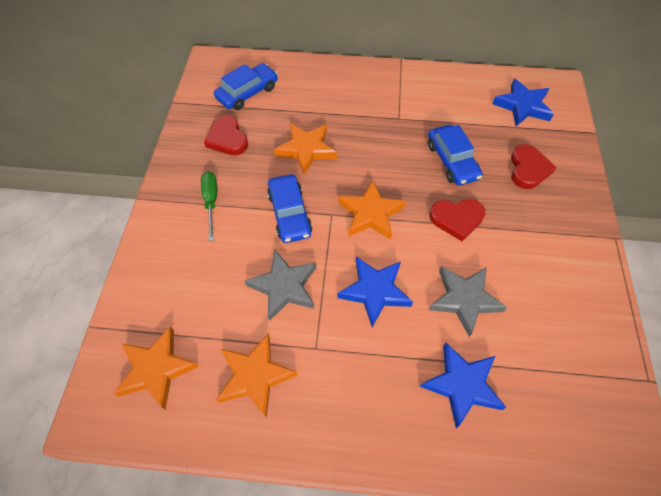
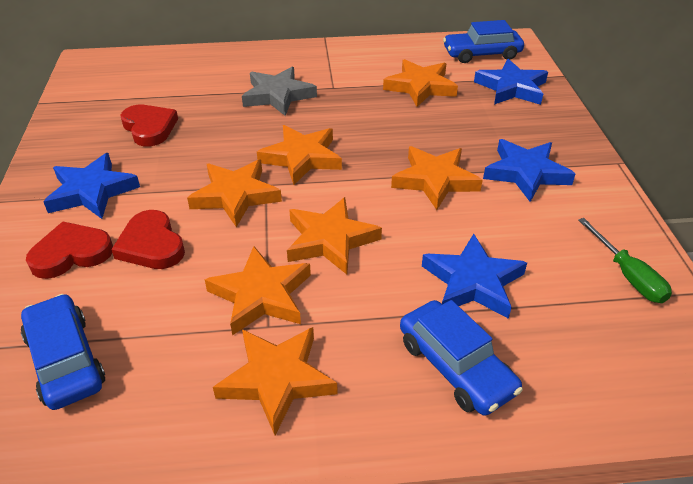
blue star: 3 -> 4
grey star: 2 -> 1
orange star: 4 -> 7

